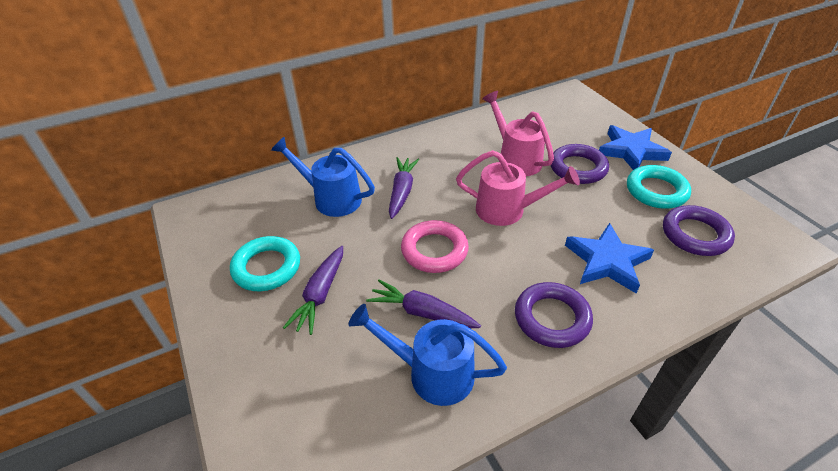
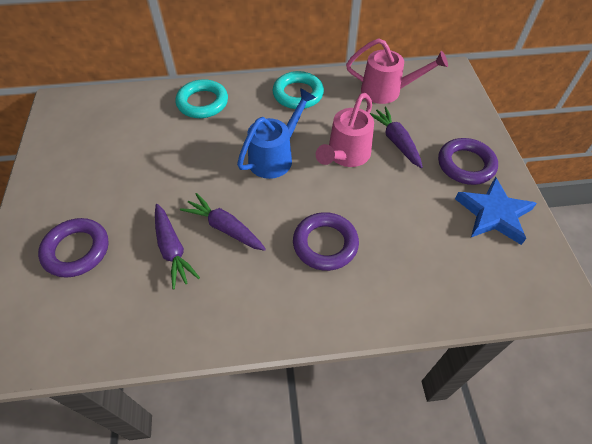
blue star: 2 -> 1
blue watering can: 2 -> 1
pink ring: 1 -> 0

